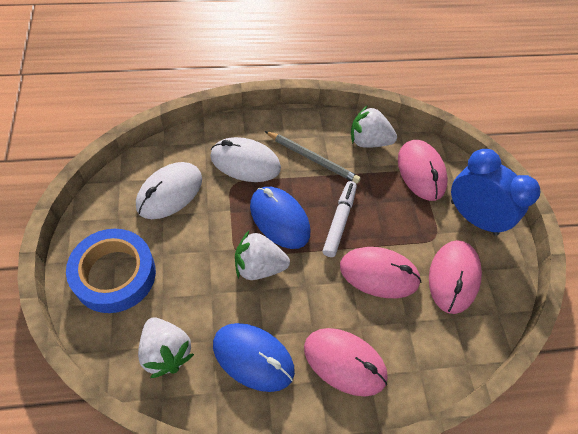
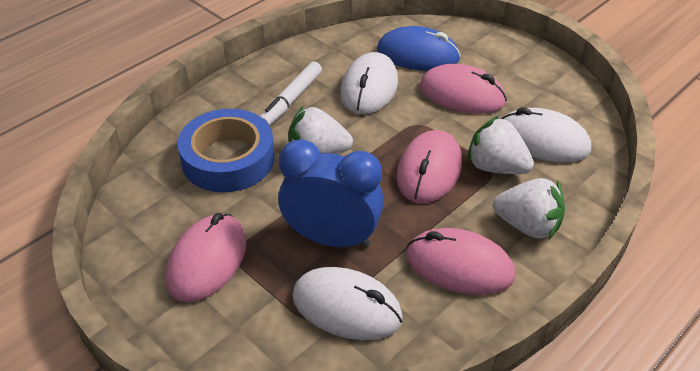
blue mouse: 2 -> 1
grey pencil: 1 -> 0
white mouse: 2 -> 3

